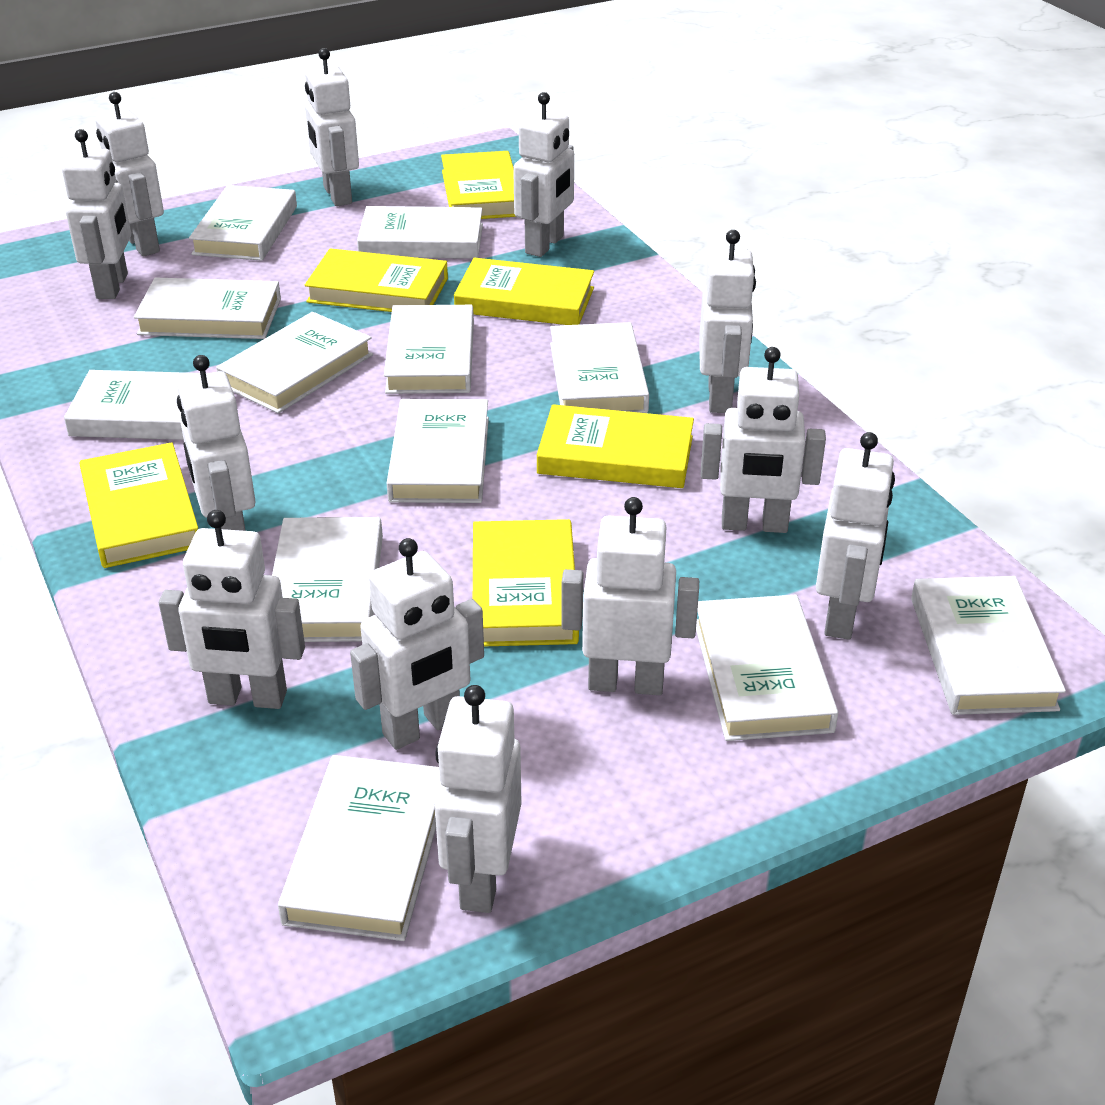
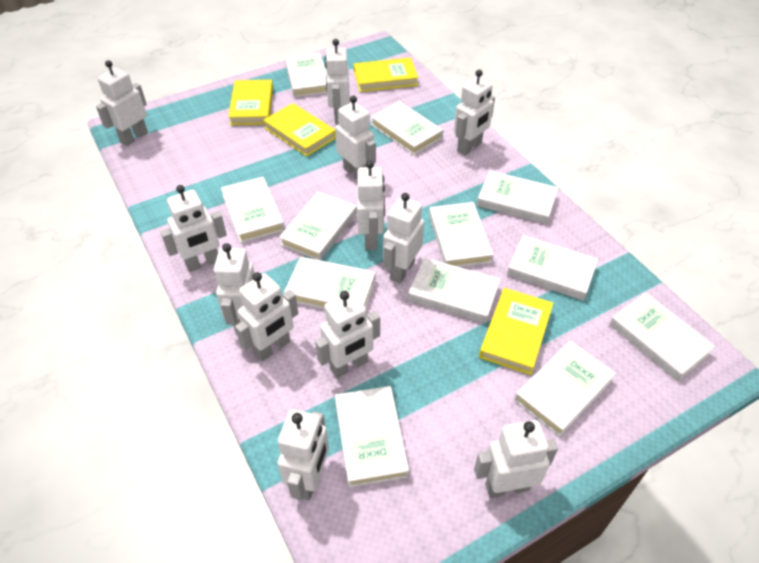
yellow book: 6 -> 4

